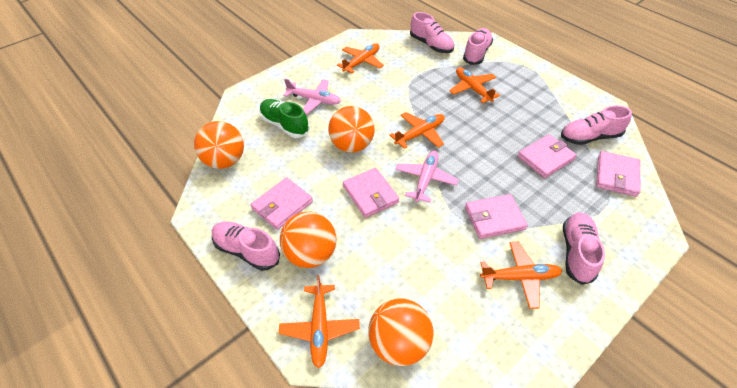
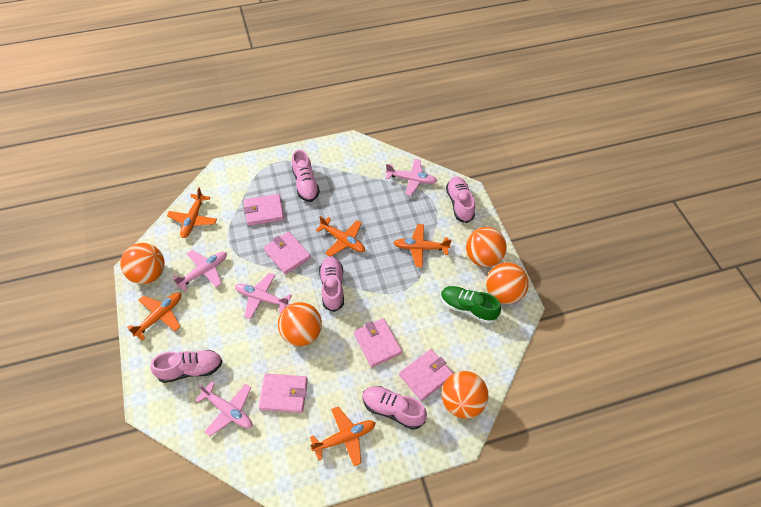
orange ball: 4 -> 5
pink plane: 2 -> 4

